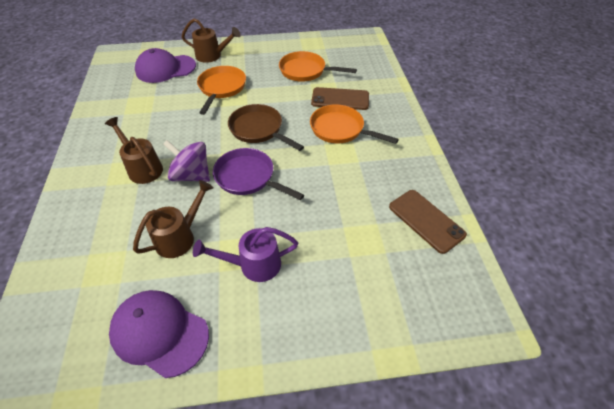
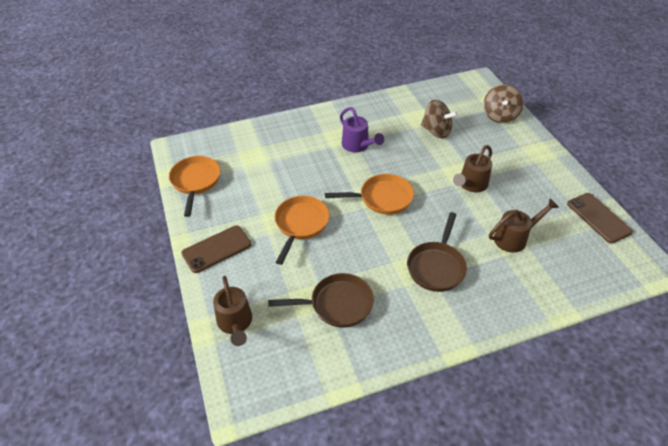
brown pan: 1 -> 2
brown spinning top: 0 -> 2
purple cap: 2 -> 0
purple pan: 1 -> 0
purple spinning top: 1 -> 0

